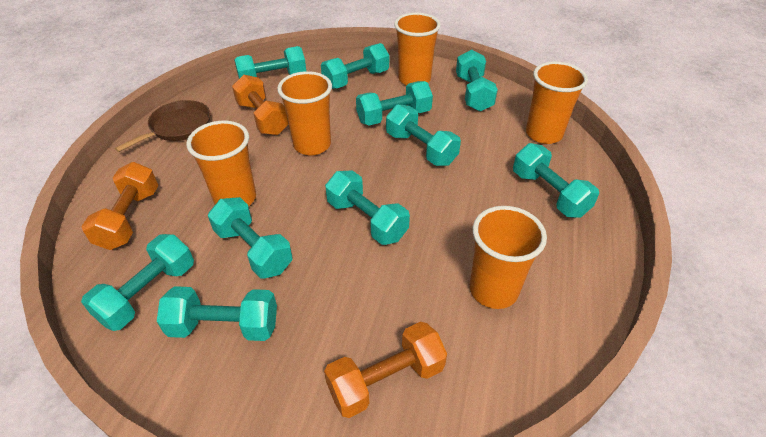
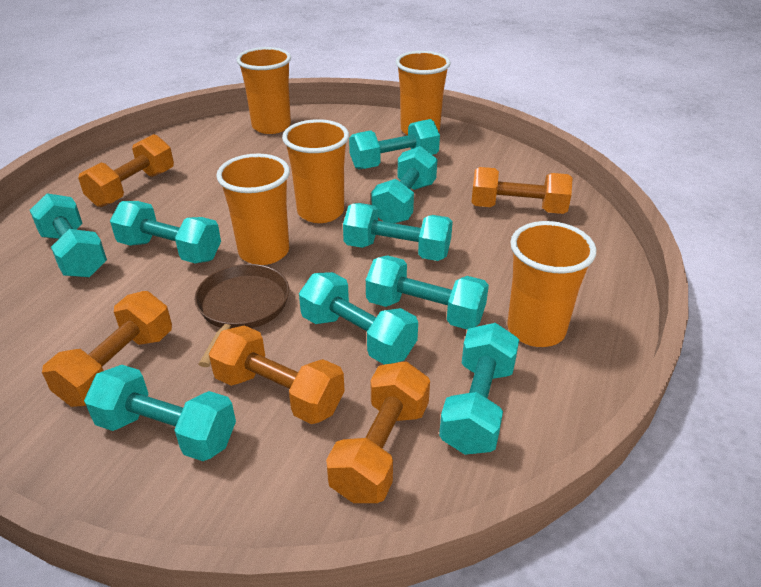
orange dumbbell: 3 -> 5
turquoise dumbbell: 10 -> 9

